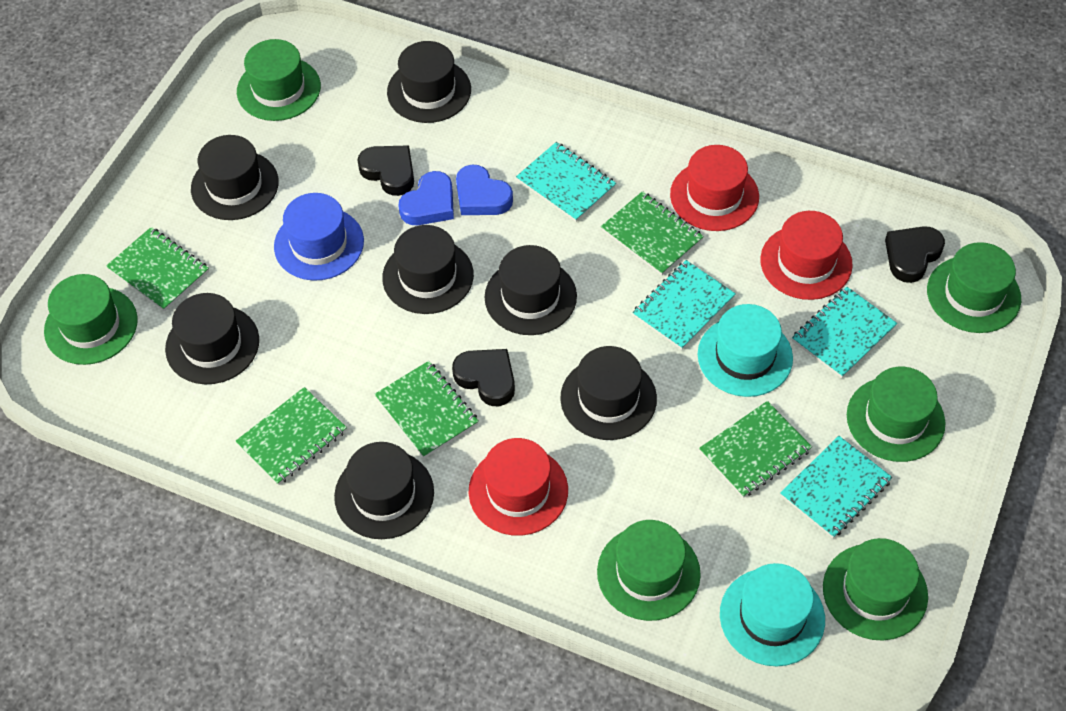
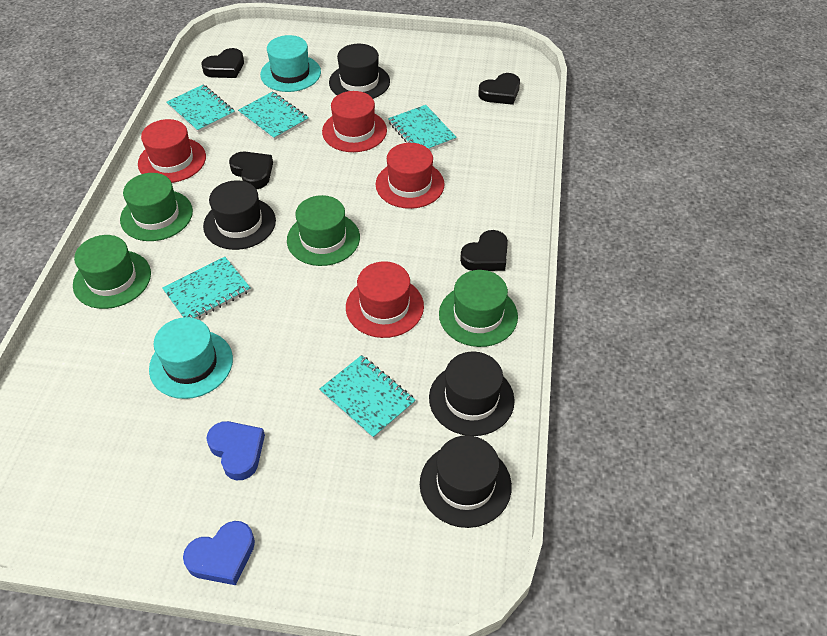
black hat: 7 -> 4
black heart: 3 -> 4
blue hat: 1 -> 0
green hat: 6 -> 4
green notebook: 5 -> 0
red hat: 3 -> 4
turquoise notebook: 4 -> 5

